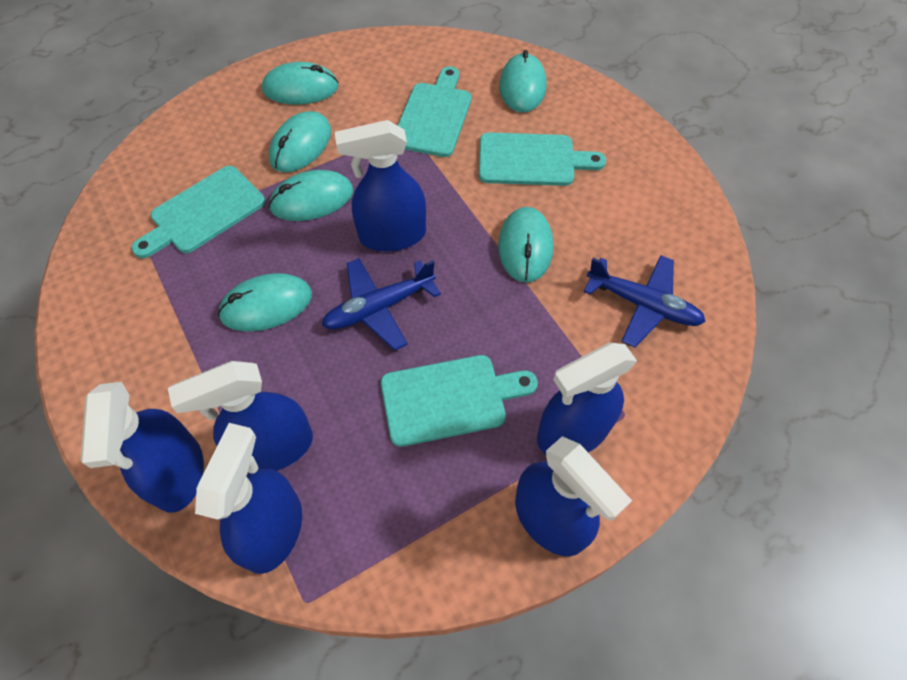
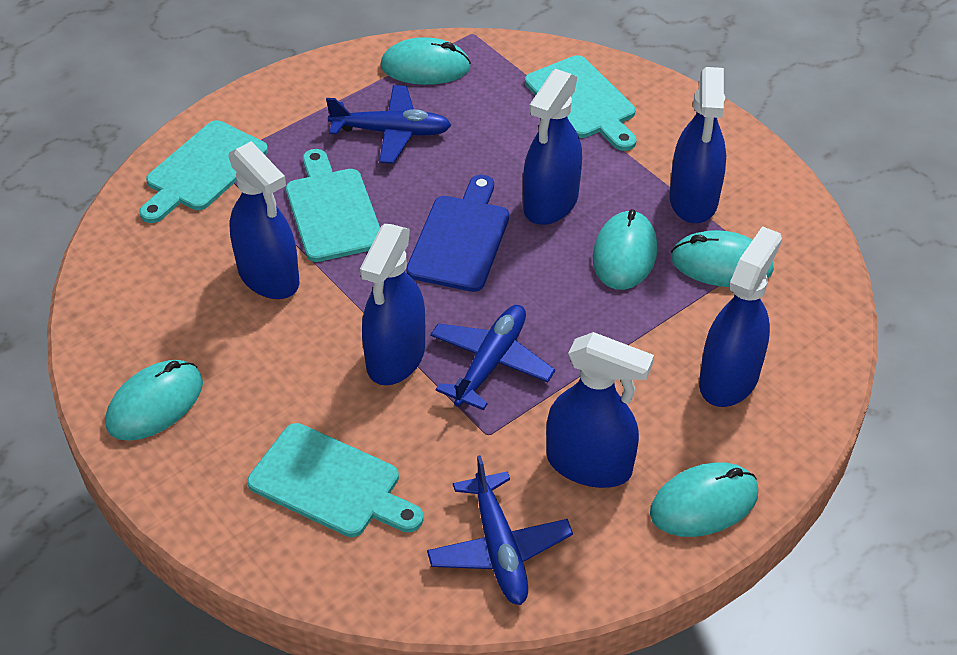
blue cutting board: 0 -> 1
blue plane: 2 -> 3
turquoise mouse: 6 -> 5

